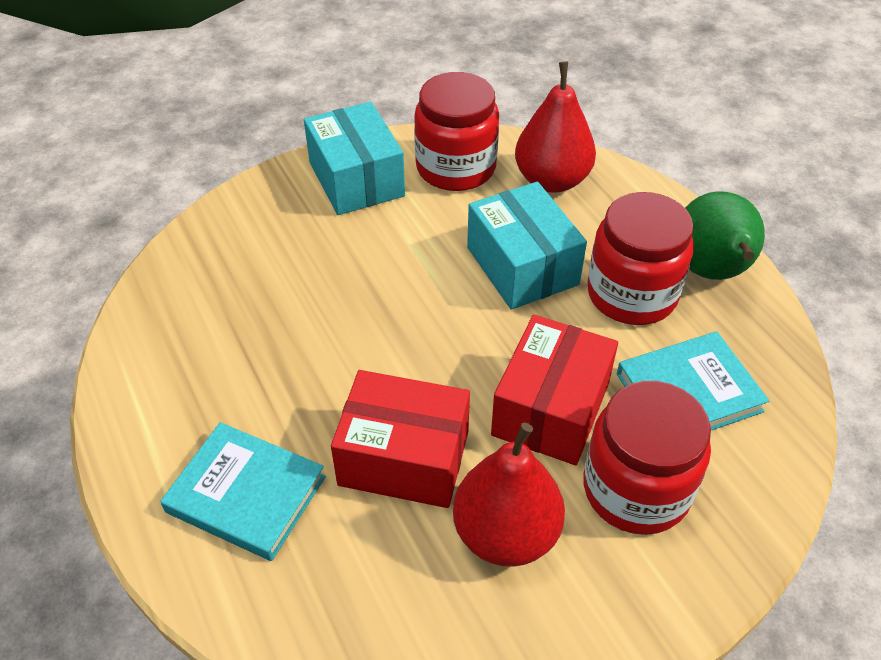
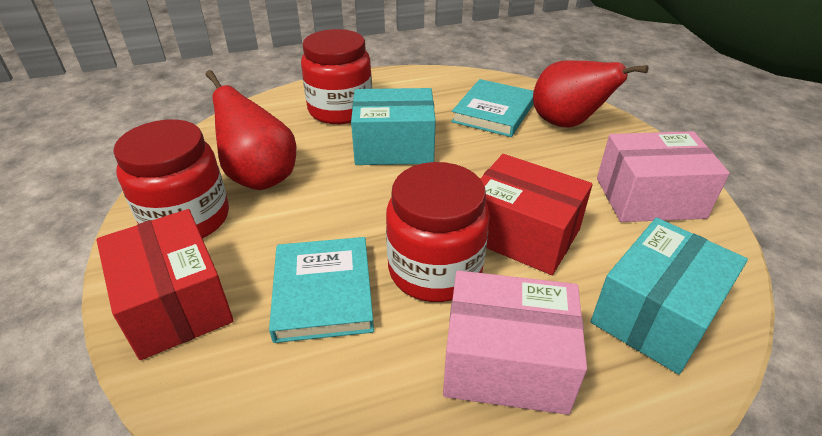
green pear: 1 -> 0
pink box: 0 -> 2

